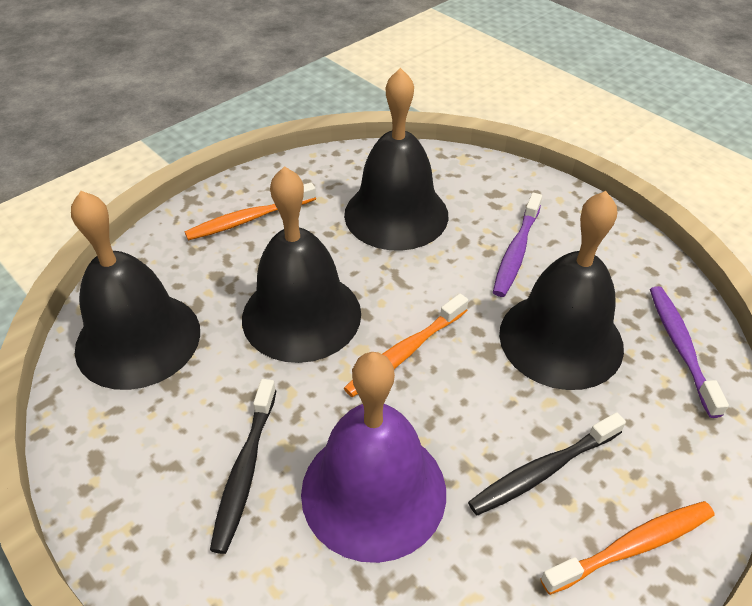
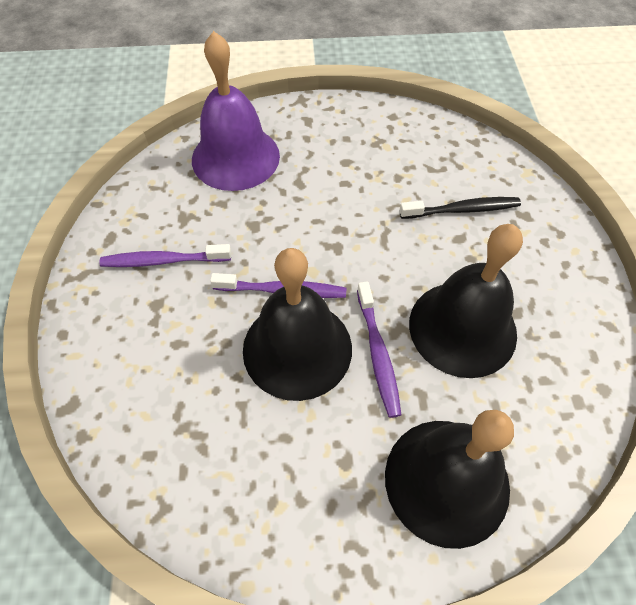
black bell: 4 -> 3
black toothbrush: 2 -> 1
orange toothbrush: 3 -> 0
purple toothbrush: 2 -> 3

